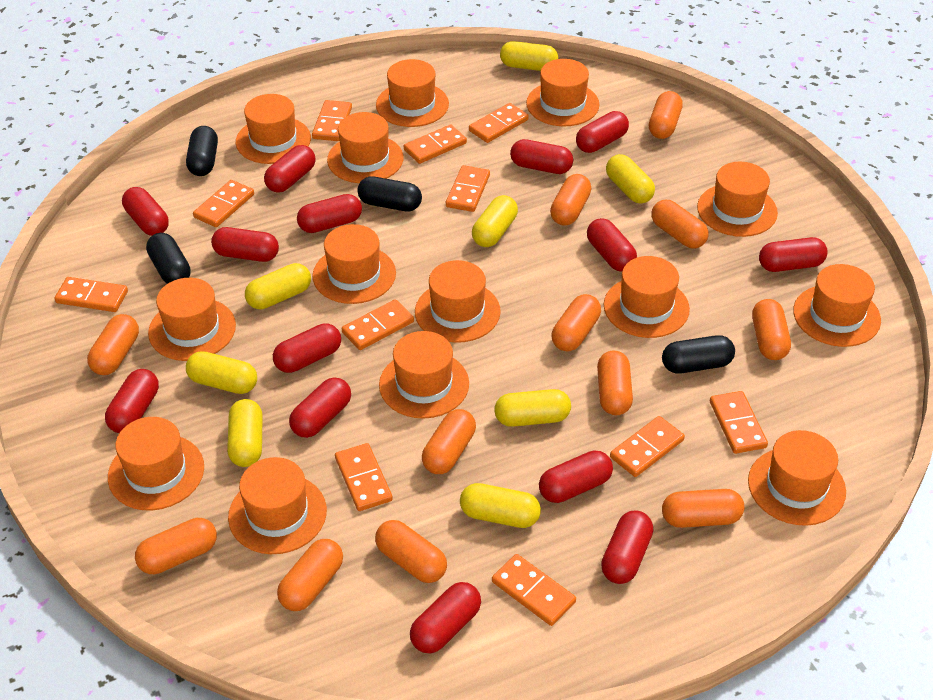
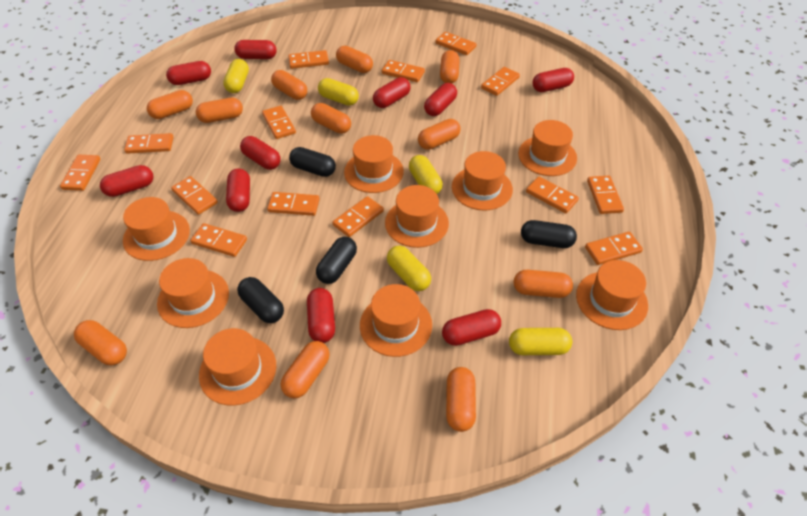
orange capsule: 12 -> 11
orange domino: 11 -> 14
orange hat: 14 -> 9
red capsule: 14 -> 10
yellow capsule: 8 -> 5

